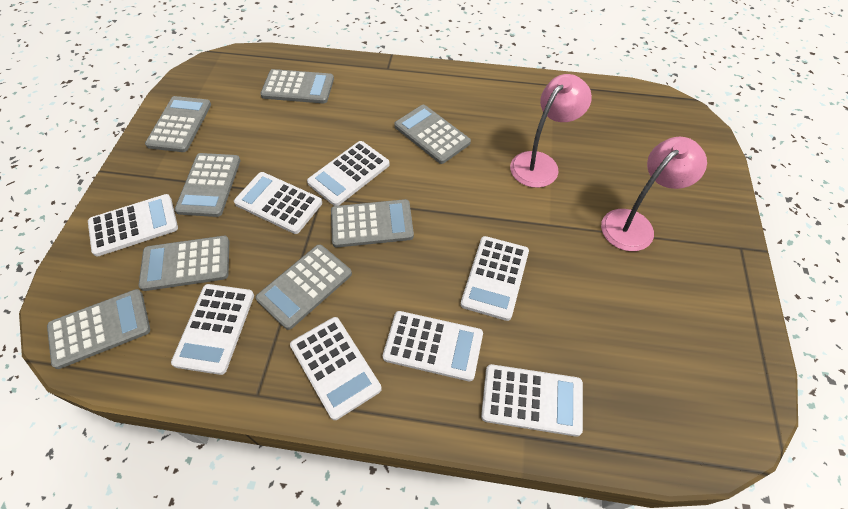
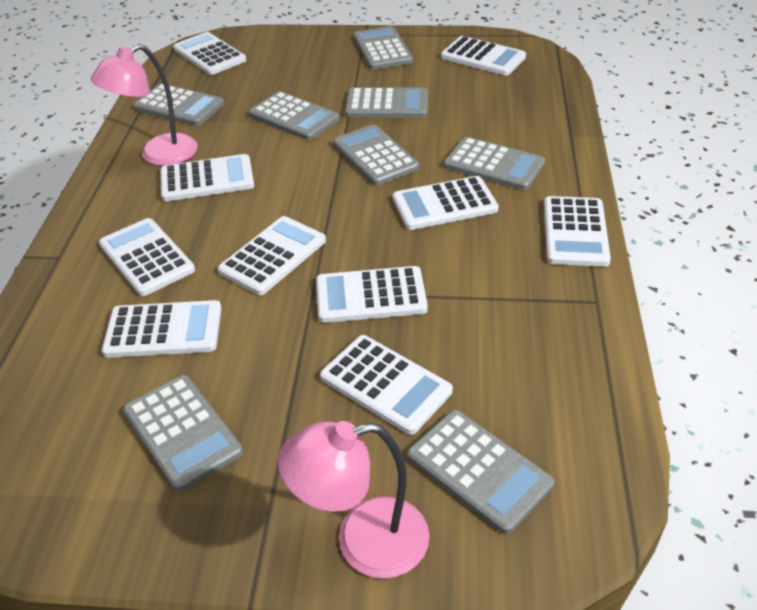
white calculator: 8 -> 10

